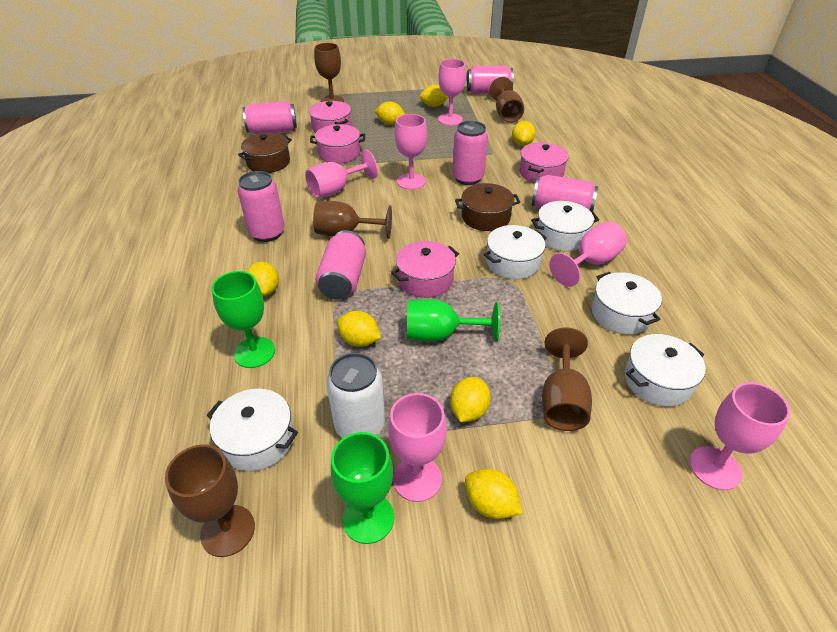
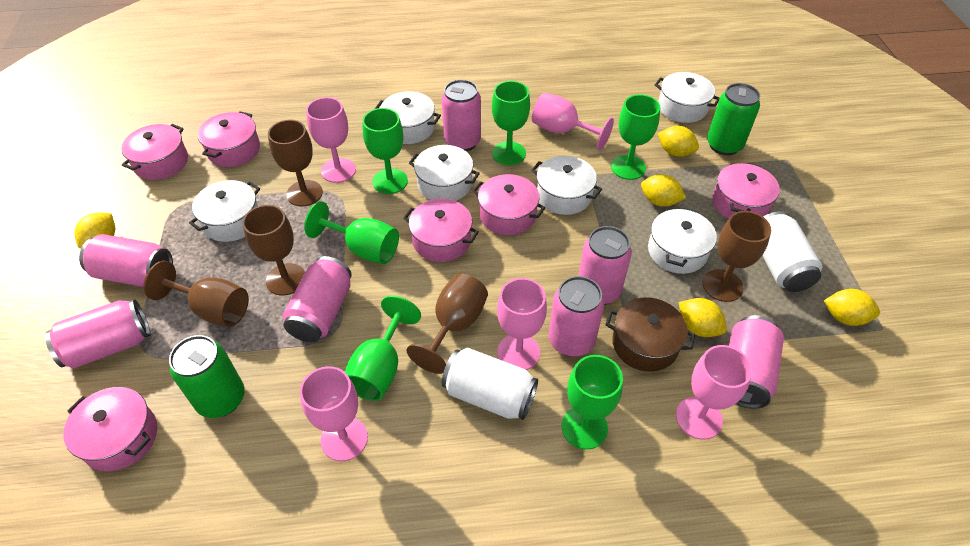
brown pot: 2 -> 1
green can: 0 -> 2
green goblet: 3 -> 6
pink can: 6 -> 7
pink goblet: 6 -> 5
pink pot: 4 -> 6
white can: 1 -> 2
white pot: 5 -> 6
yellow lemon: 7 -> 5

